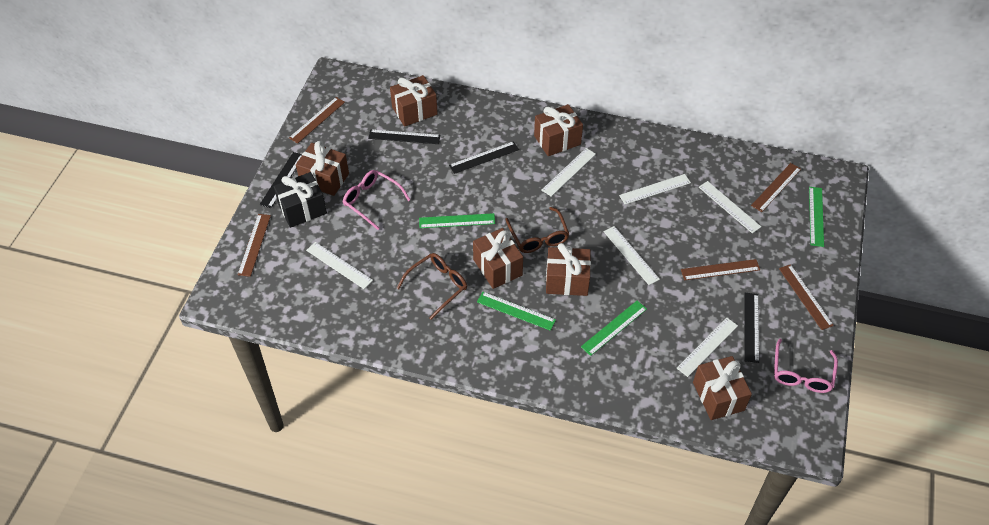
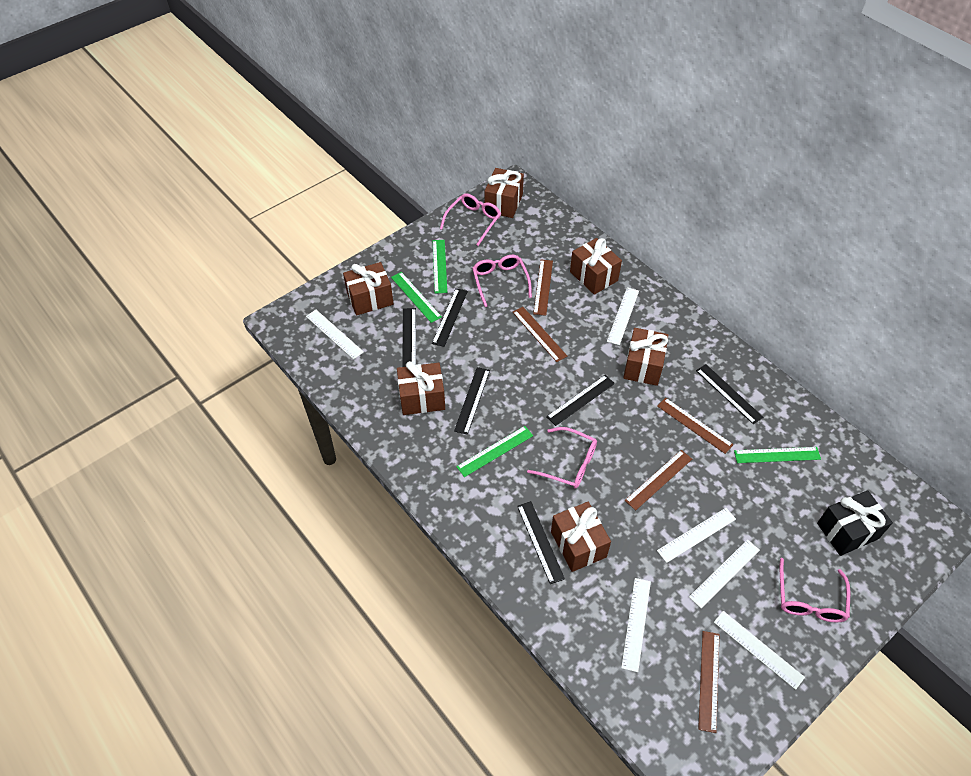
black ruler: 4 -> 6
brown glasses: 2 -> 0
pink glasses: 2 -> 4

